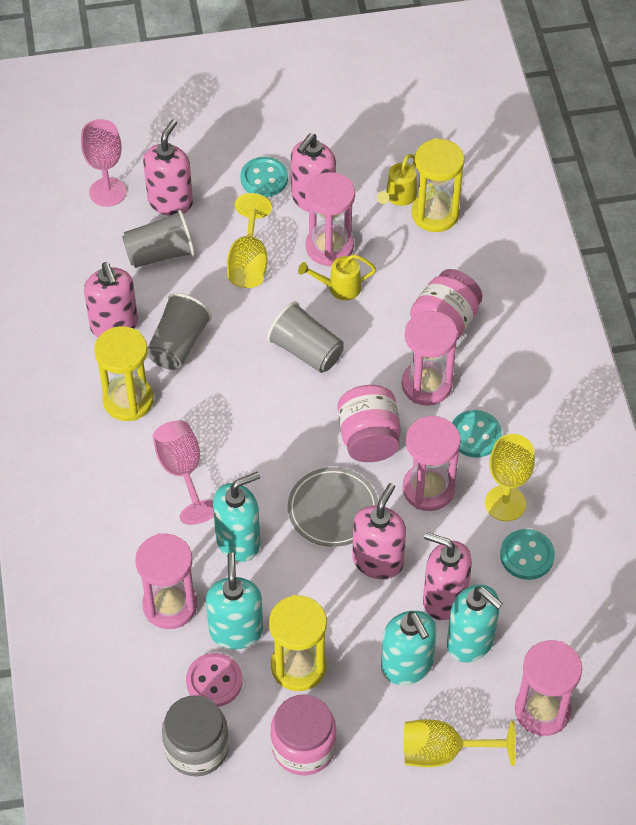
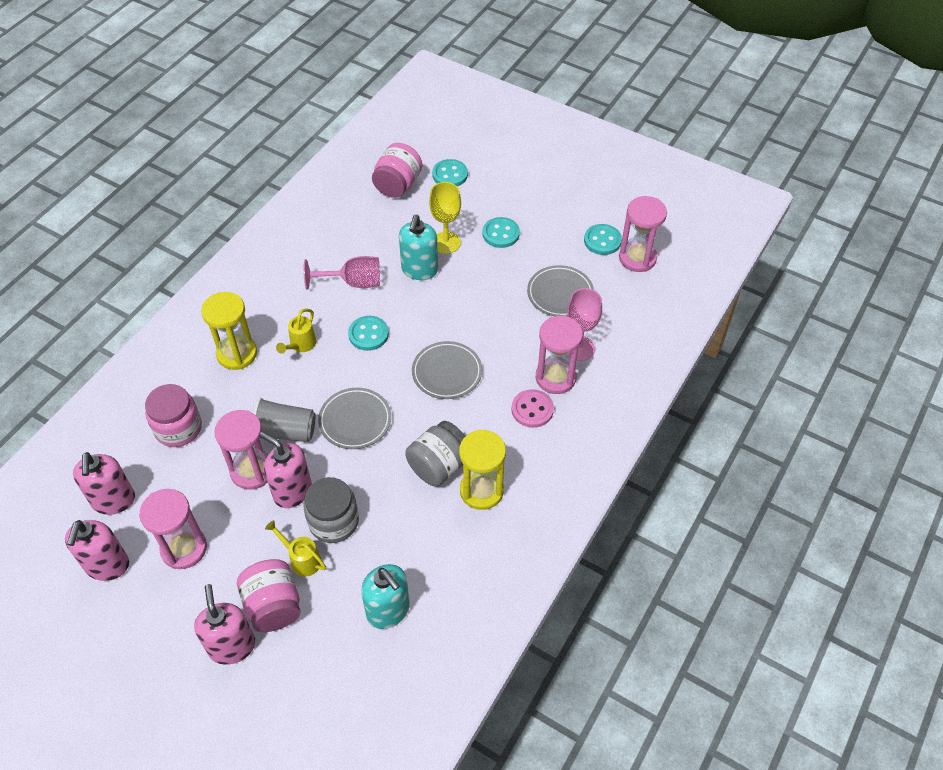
grey cup: 3 -> 1
grey jar: 1 -> 2
grey plate: 1 -> 3
pink hourglass: 5 -> 4
pink soap dispenser: 5 -> 4
turquoise button: 3 -> 4
turquoise soap dispenser: 4 -> 2
yellow goblet: 3 -> 1
yellow hourglass: 3 -> 2

